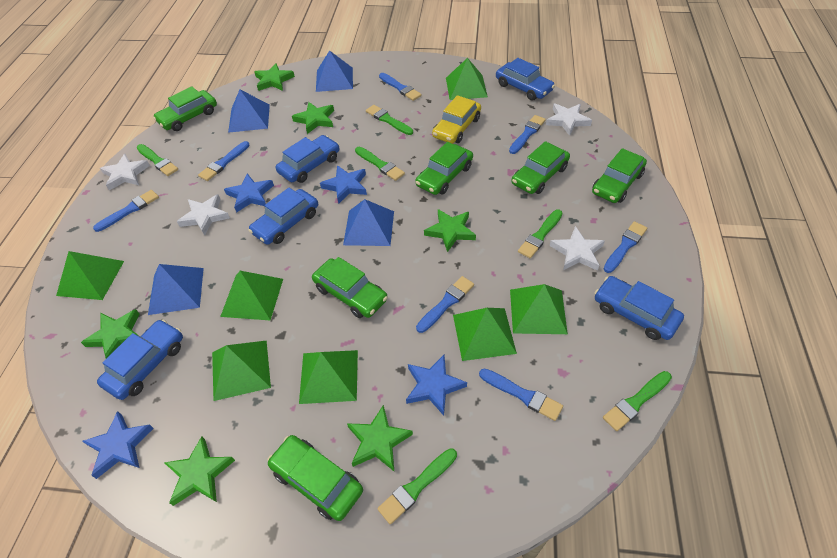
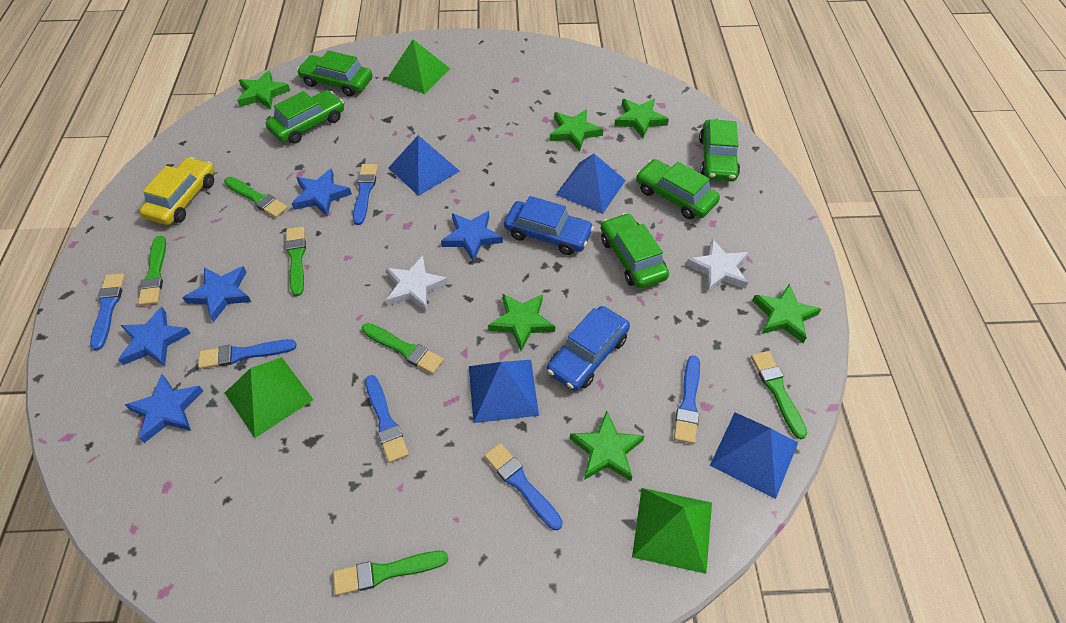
blue brush: 7 -> 6
blue car: 5 -> 2
blue star: 4 -> 5
green car: 6 -> 5
green pyramid: 7 -> 3
white star: 4 -> 2

